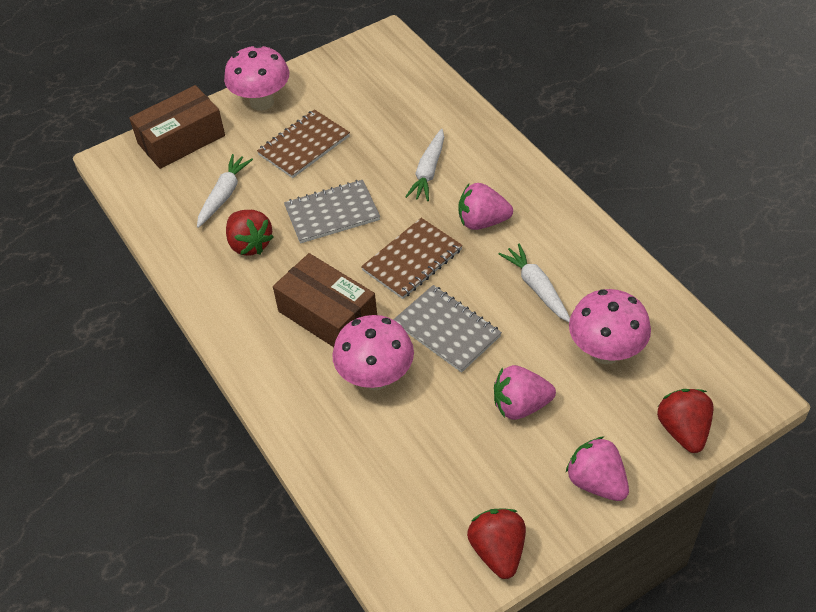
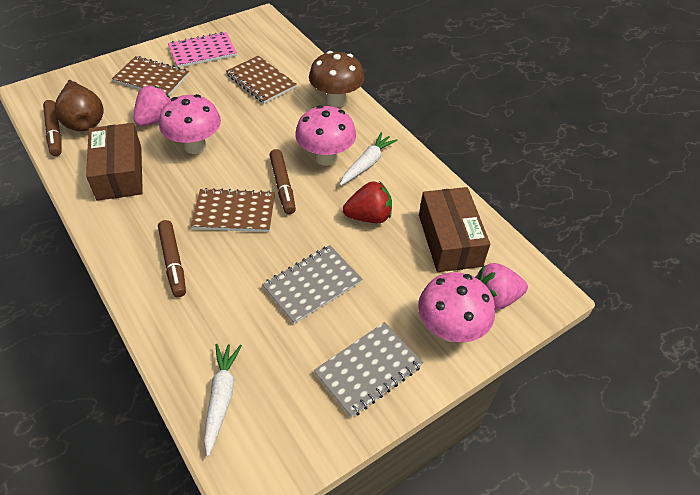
brown marker: 0 -> 3
brown mushroom: 0 -> 1
brown notebook: 2 -> 3
brown pear: 0 -> 1
pink notebook: 0 -> 1
pink strawberry: 3 -> 2
red strawberry: 3 -> 1
white carrot: 3 -> 2

